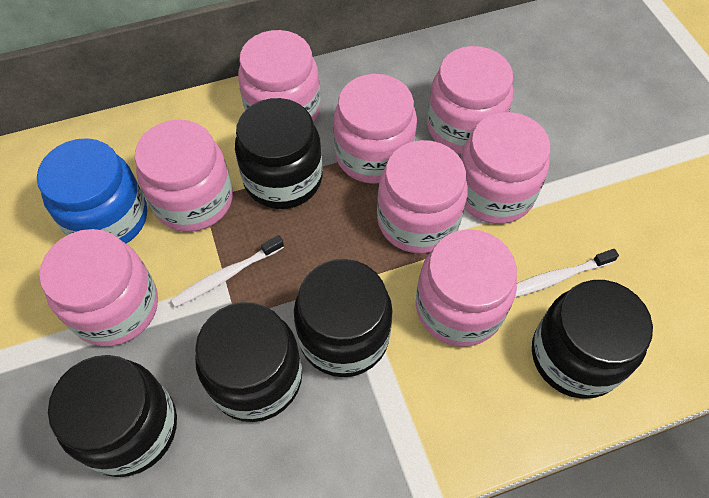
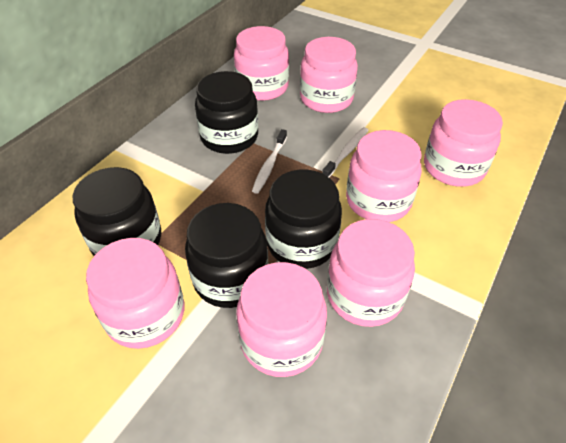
black jar: 5 -> 4
blue jar: 1 -> 0
pink jar: 8 -> 7

